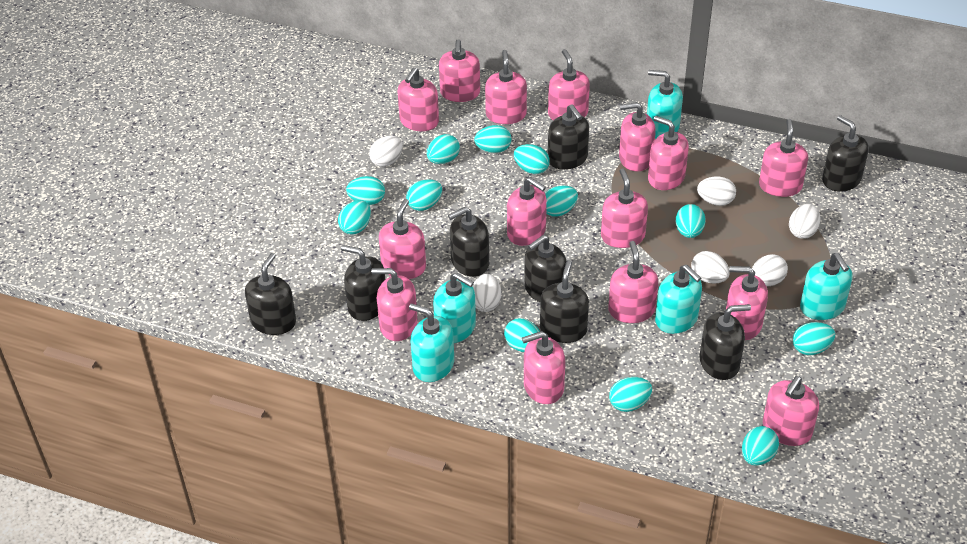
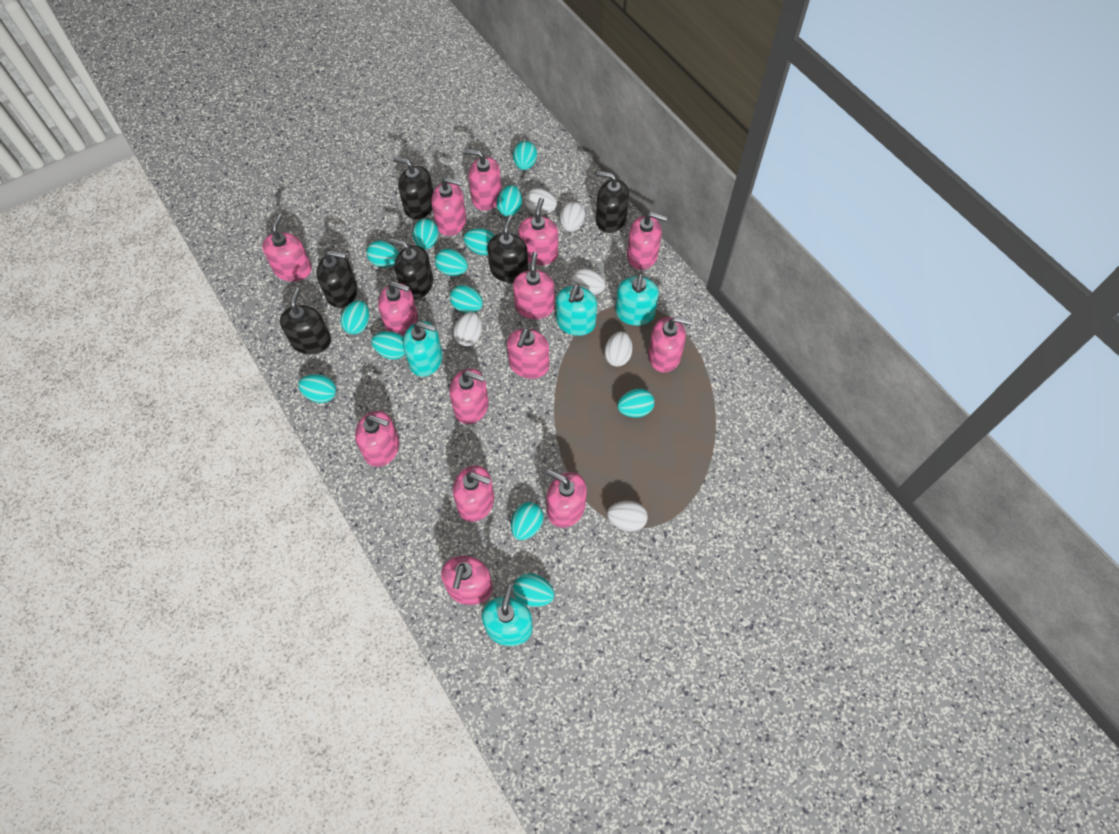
black soap dispenser: 8 -> 6
pink soap dispenser: 15 -> 14
turquoise egg: 12 -> 13
turquoise soap dispenser: 5 -> 4

